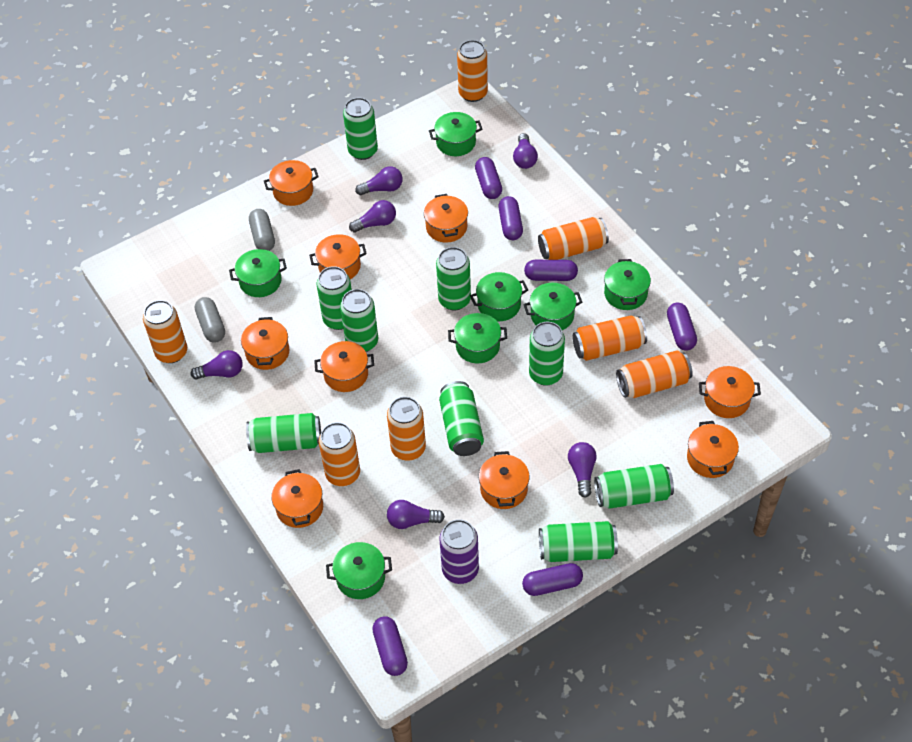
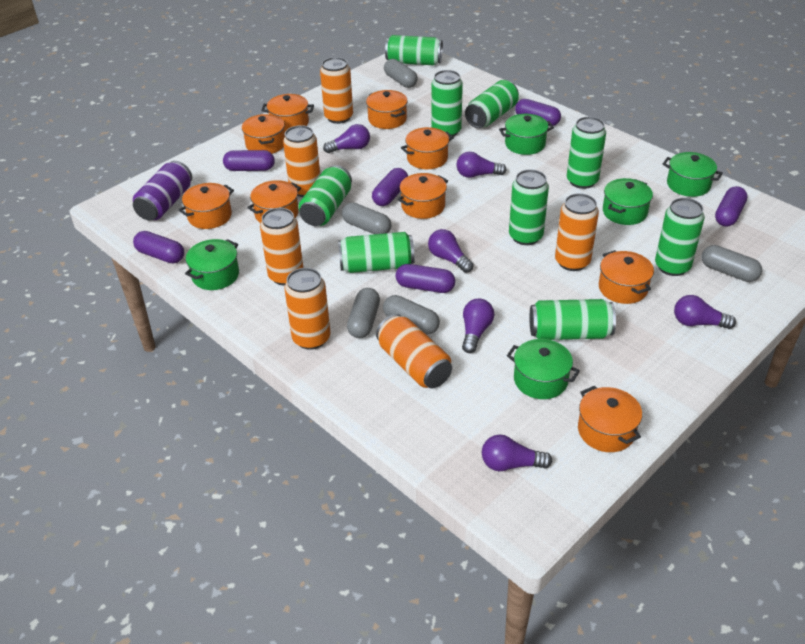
green pot: 7 -> 5
grey capsule: 2 -> 5
orange can: 7 -> 6

